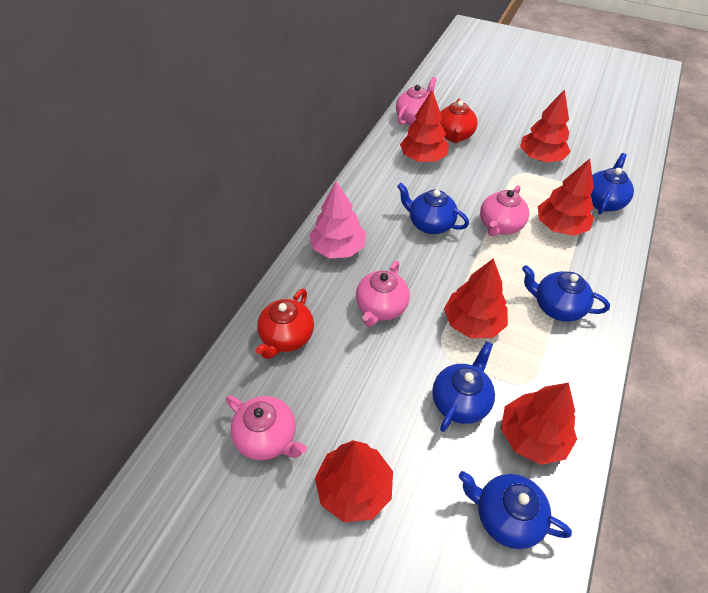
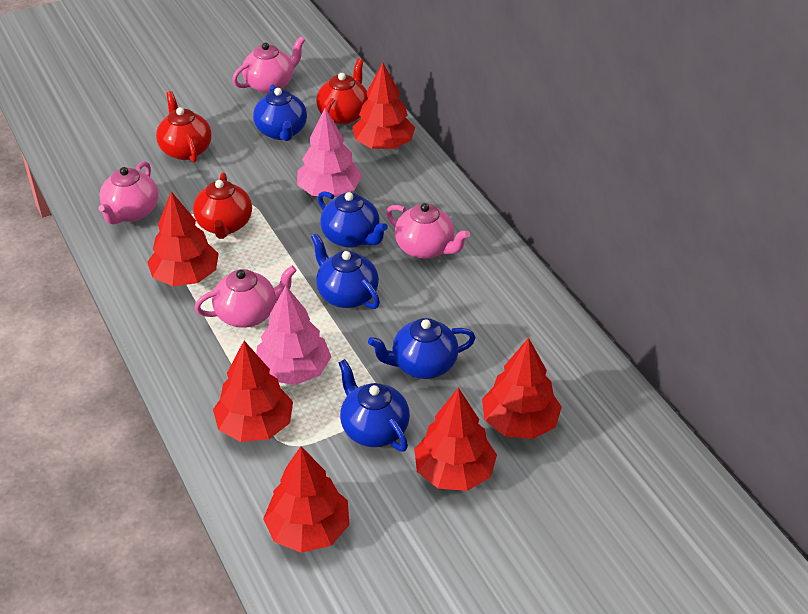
pink tree: 1 -> 2
red teapot: 2 -> 3

